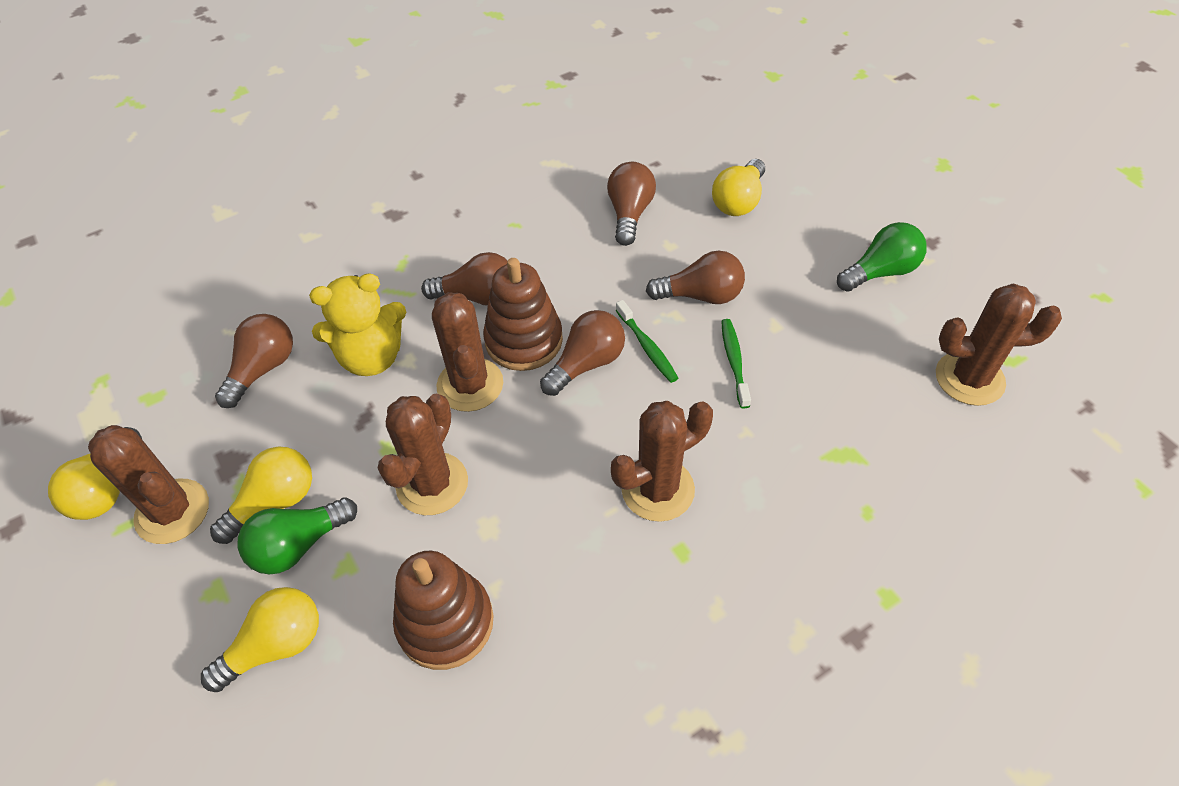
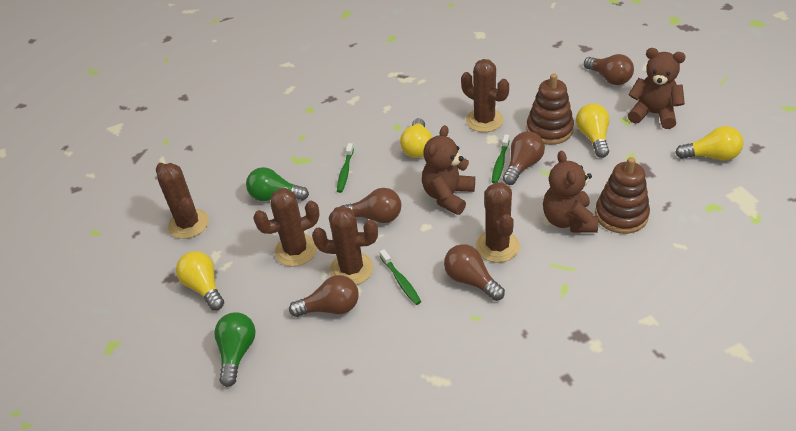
brown teddy bear: 0 -> 3
green toothbrush: 2 -> 3
yellow teddy bear: 1 -> 0

